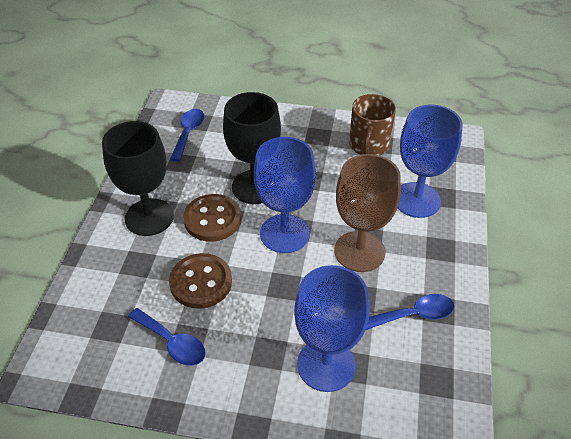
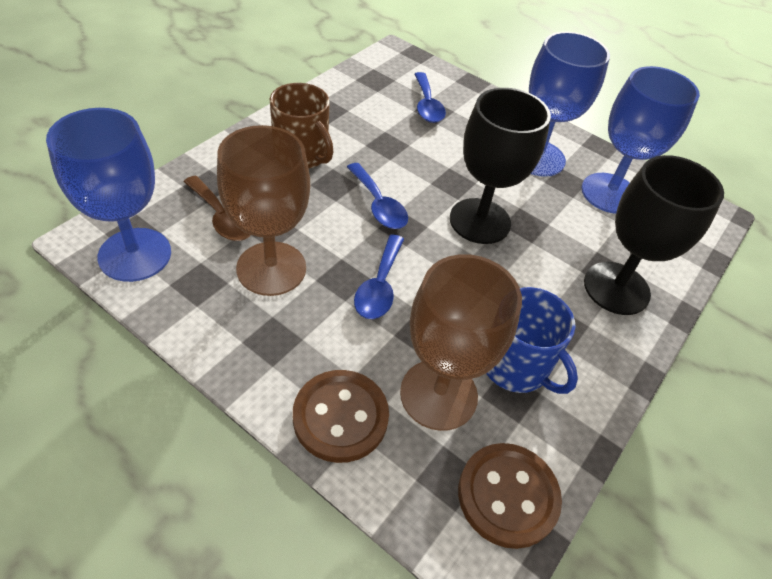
blue mug: 0 -> 1
brown goblet: 1 -> 2
brown spoon: 0 -> 1

